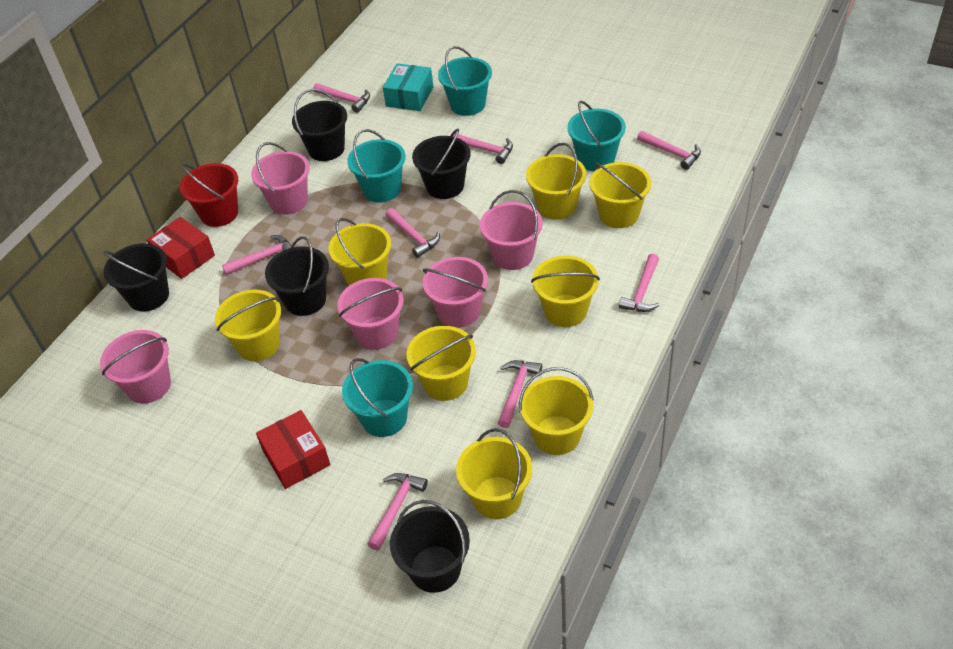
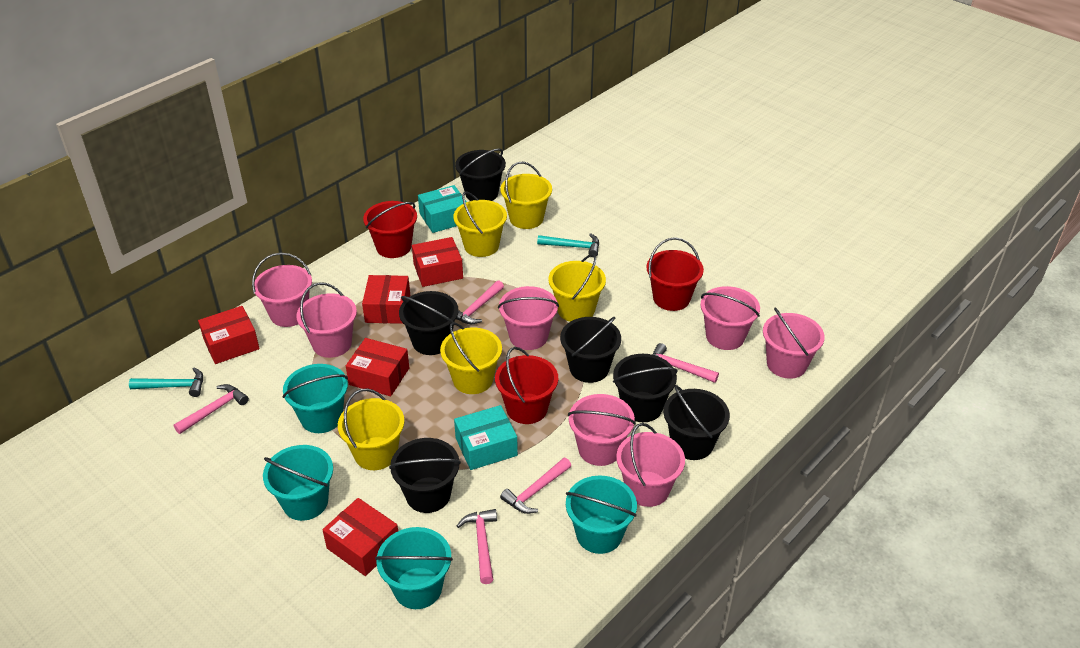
black bucket: 5 -> 6
pink bucket: 5 -> 7
pink hammer: 8 -> 5
red box: 2 -> 5
red bucket: 1 -> 3
turquoise box: 1 -> 2
turquoise hammer: 0 -> 2
yellow bucket: 8 -> 5

